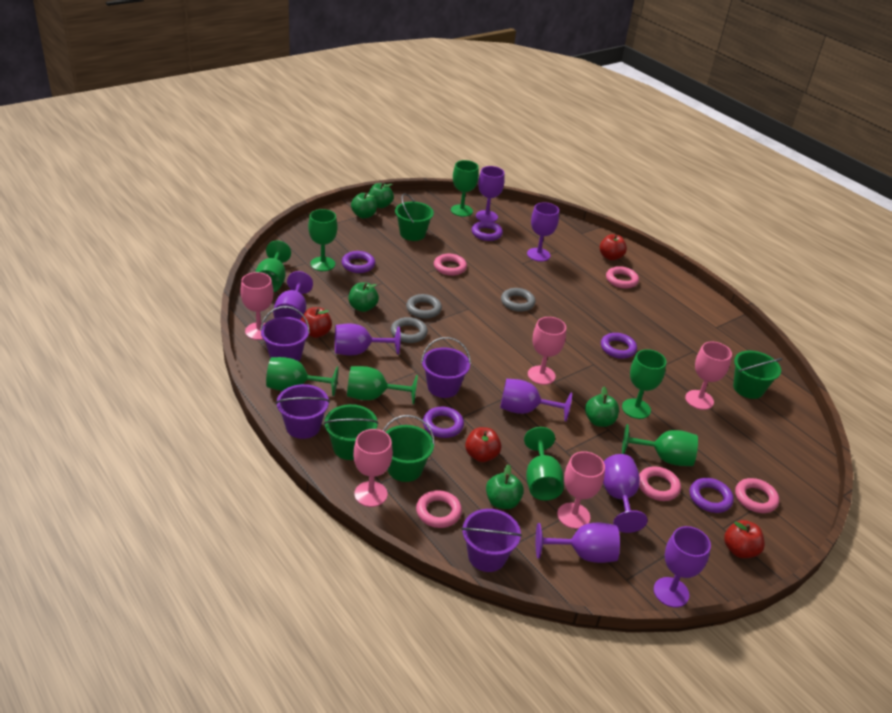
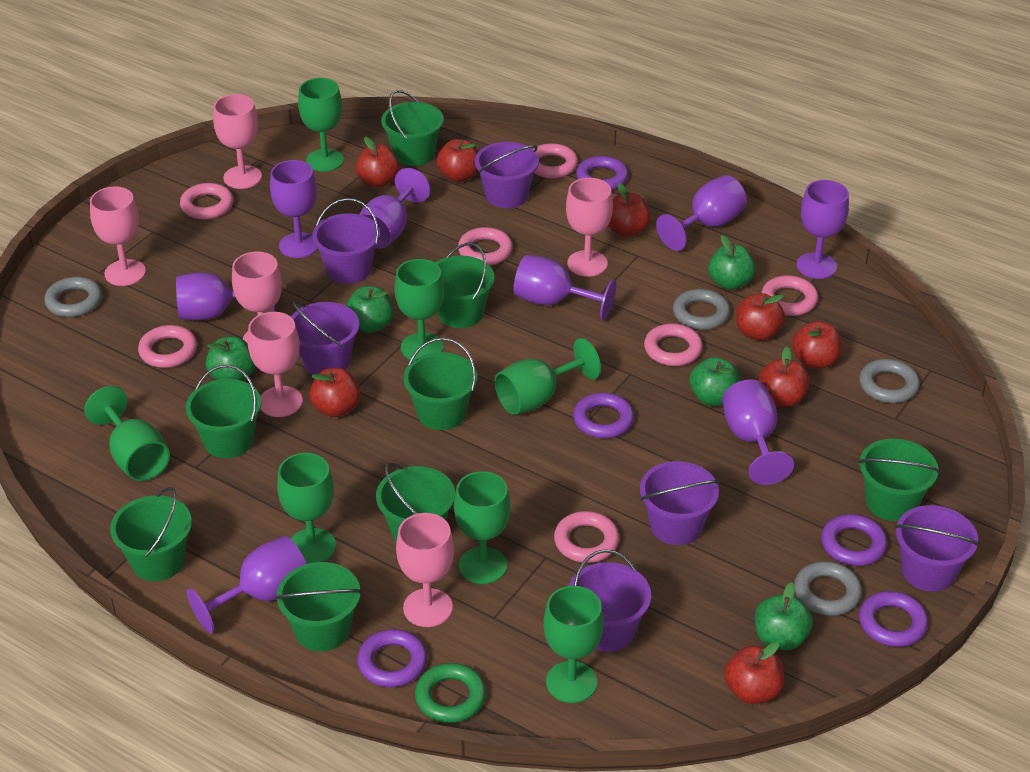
green bucket: 4 -> 8
green goblet: 8 -> 7
green ring: 0 -> 1
grey ring: 3 -> 4
pink goblet: 5 -> 6
pink ring: 5 -> 7
purple bucket: 4 -> 6
red apple: 4 -> 8

